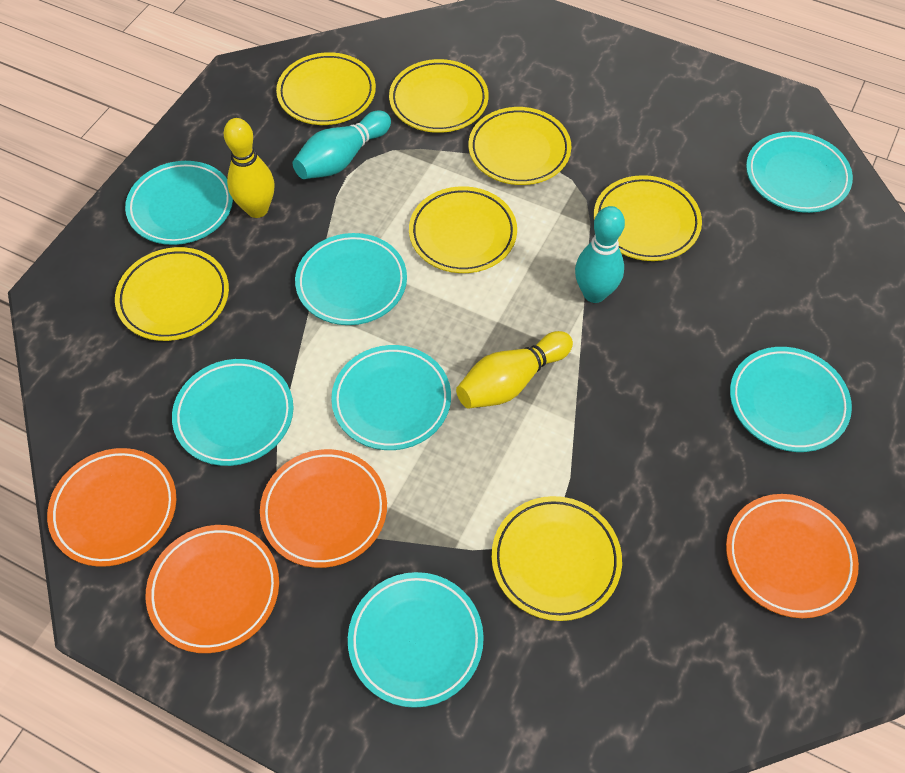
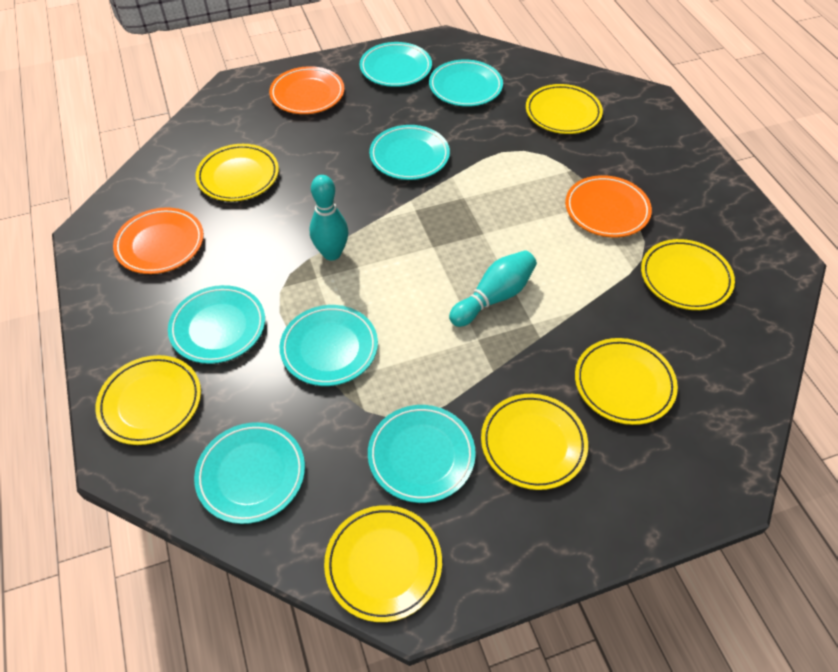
orange plate: 4 -> 3
yellow bowling pin: 2 -> 0

